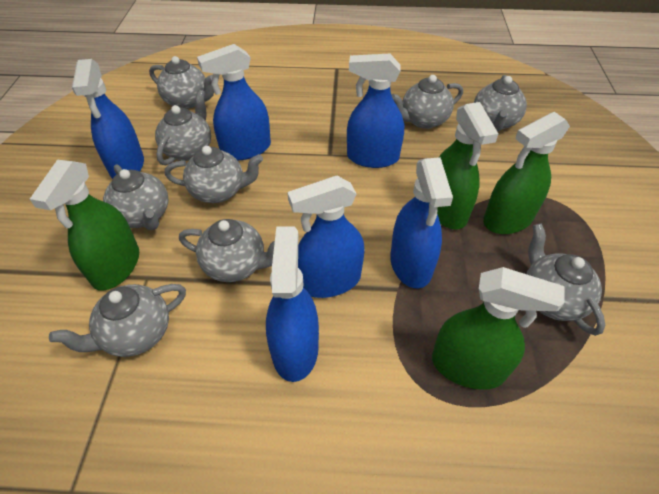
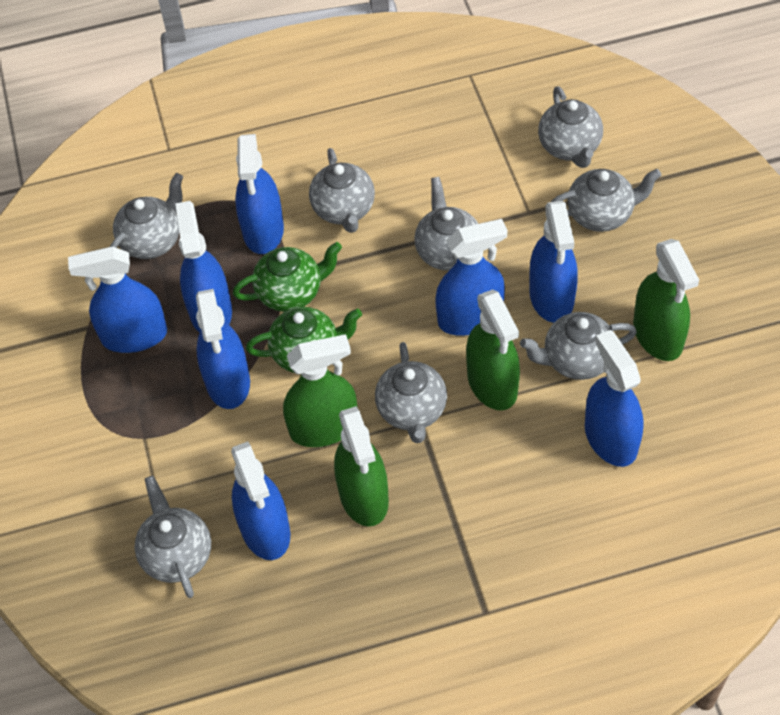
blue spray bottle: 6 -> 8
green teapot: 0 -> 2
grey teapot: 9 -> 8

